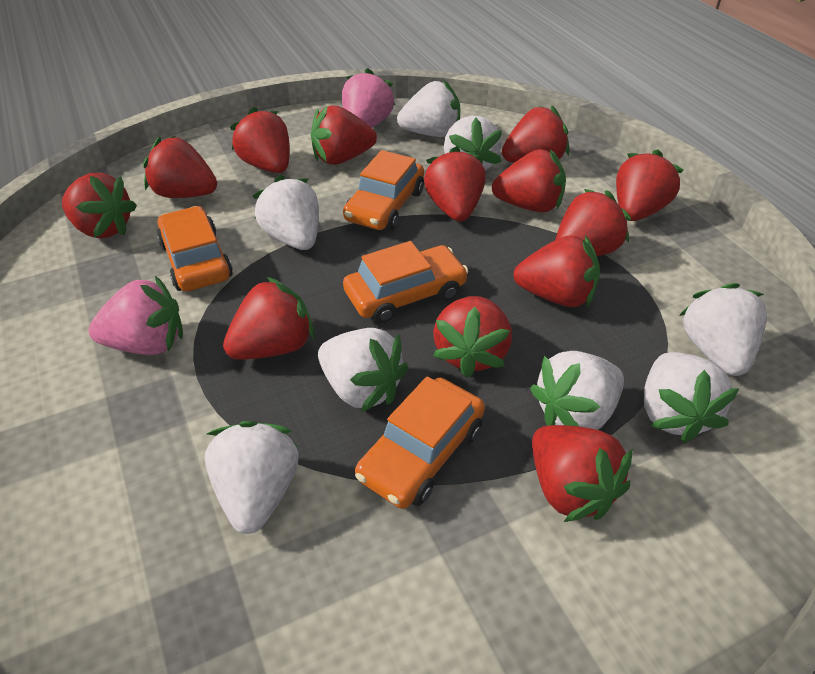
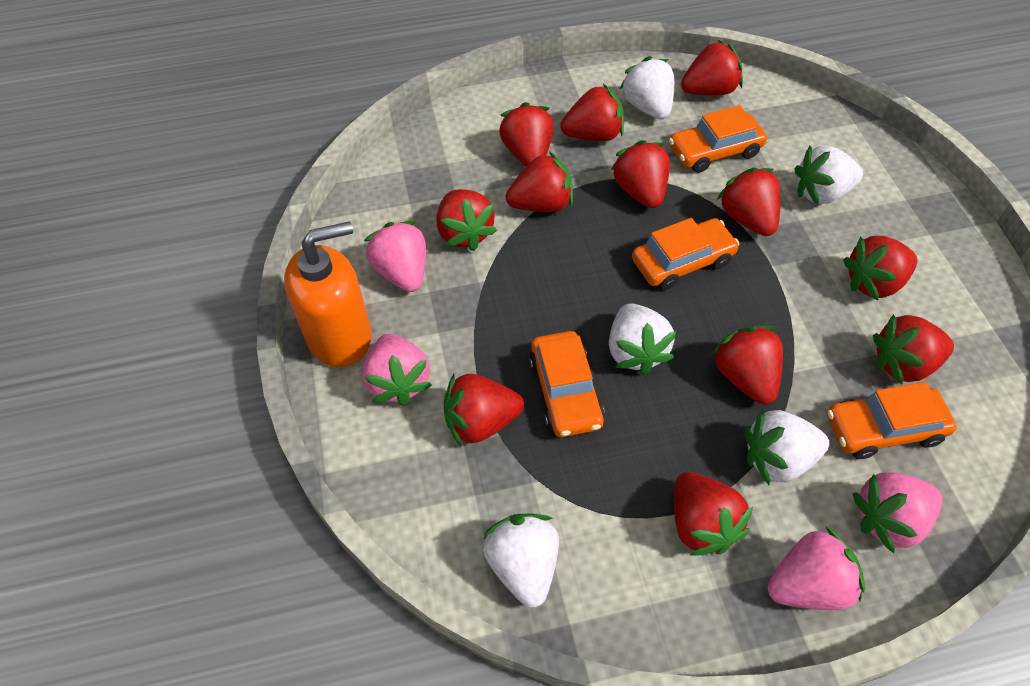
orange soap dispenser: 0 -> 1
pink strawberry: 2 -> 4
red strawberry: 13 -> 12
white strawberry: 8 -> 5

